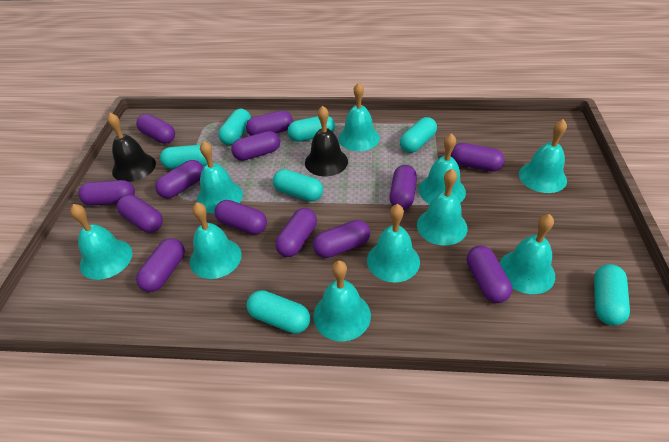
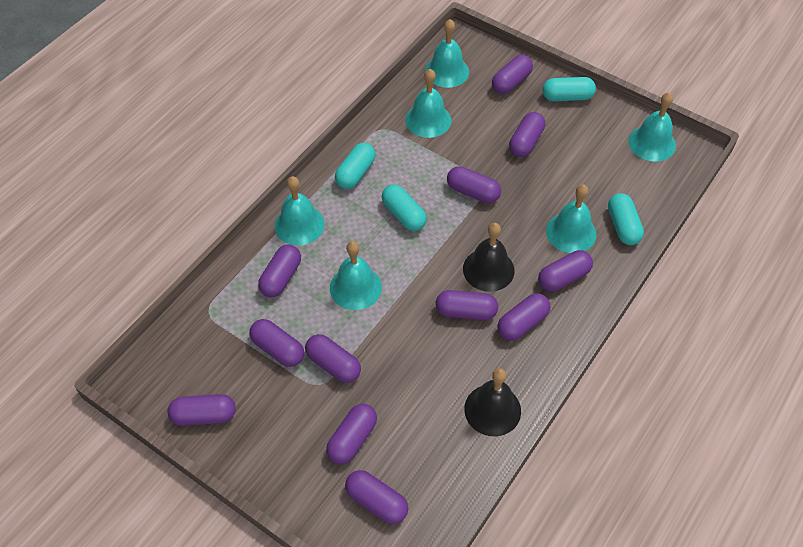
purple capsule: 13 -> 12
turquoise bell: 10 -> 6
turquoise capsule: 7 -> 4

